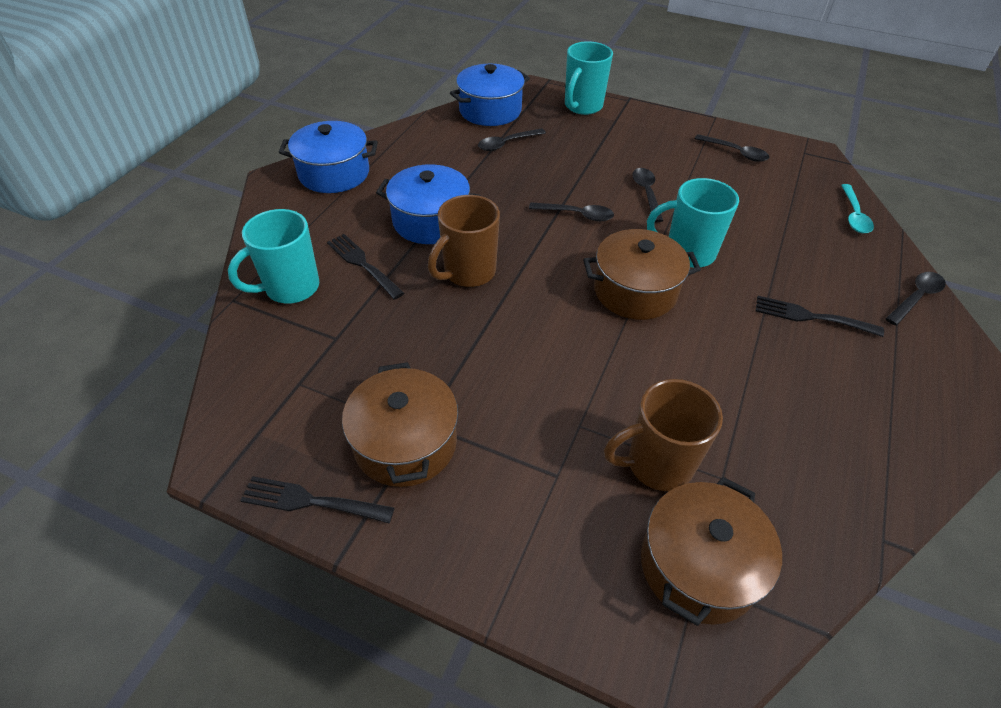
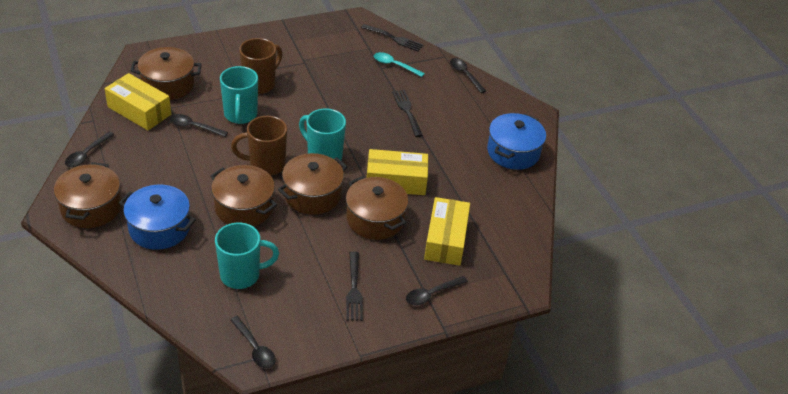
blue pot: 3 -> 2
brown pot: 3 -> 5
yellow box: 0 -> 3

